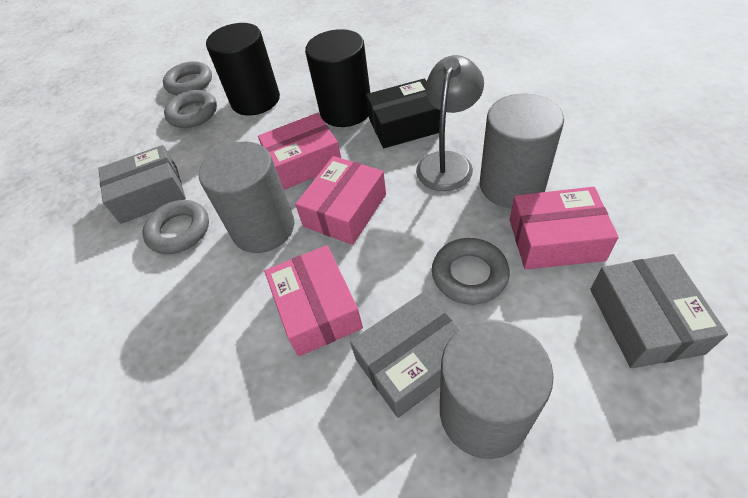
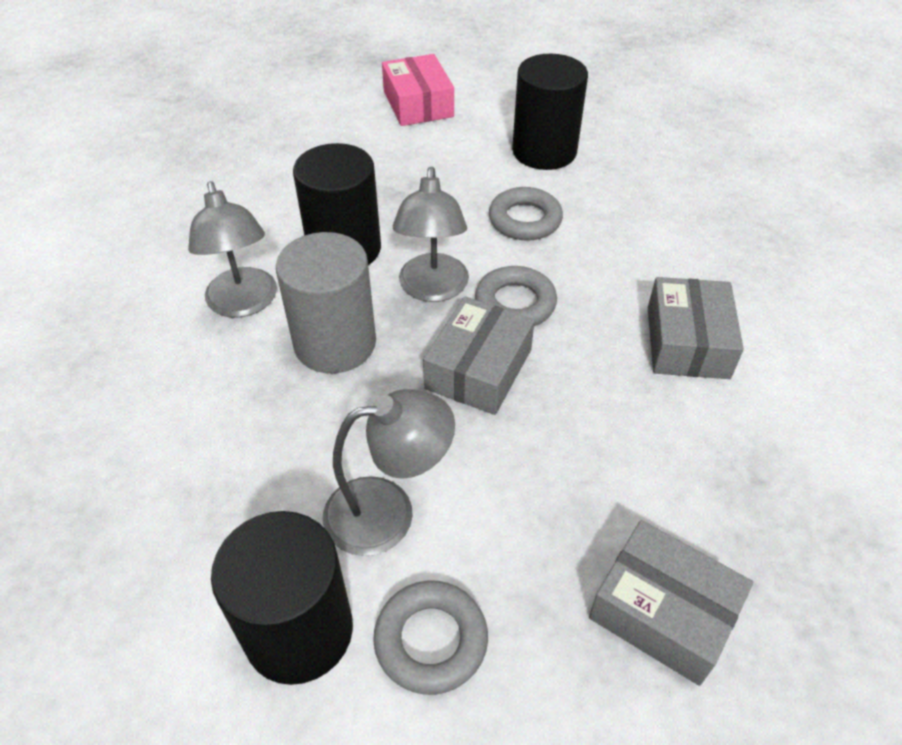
black box: 1 -> 0
black cylinder: 2 -> 3
grey cylinder: 3 -> 1
grey lamp: 1 -> 3
grey ring: 4 -> 3
pink box: 4 -> 1

